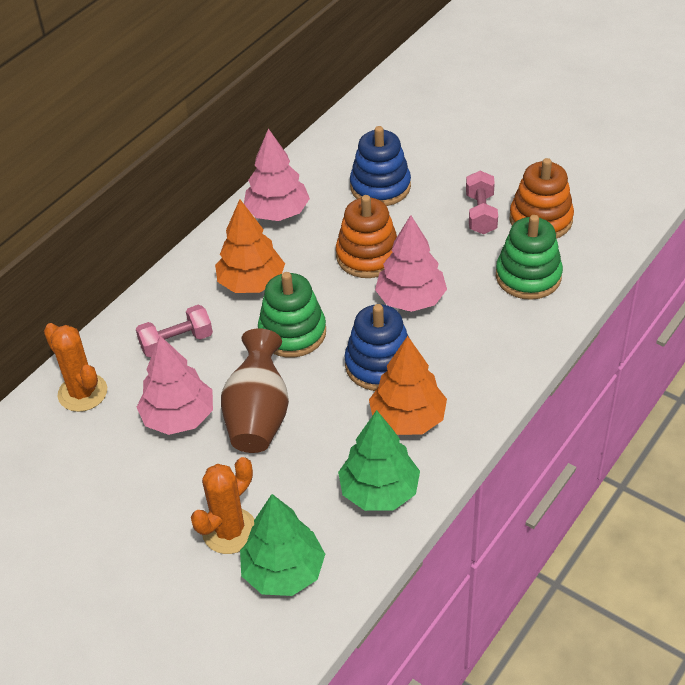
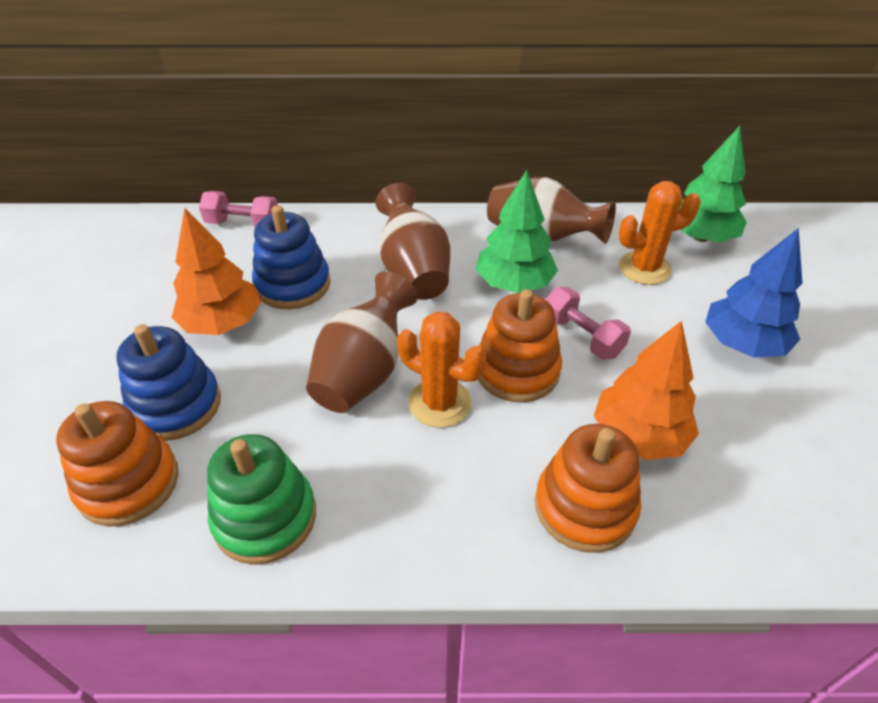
blue tree: 0 -> 1
brown vase: 1 -> 3
green stacking toy: 2 -> 1
orange stacking toy: 2 -> 3
pink tree: 3 -> 0

